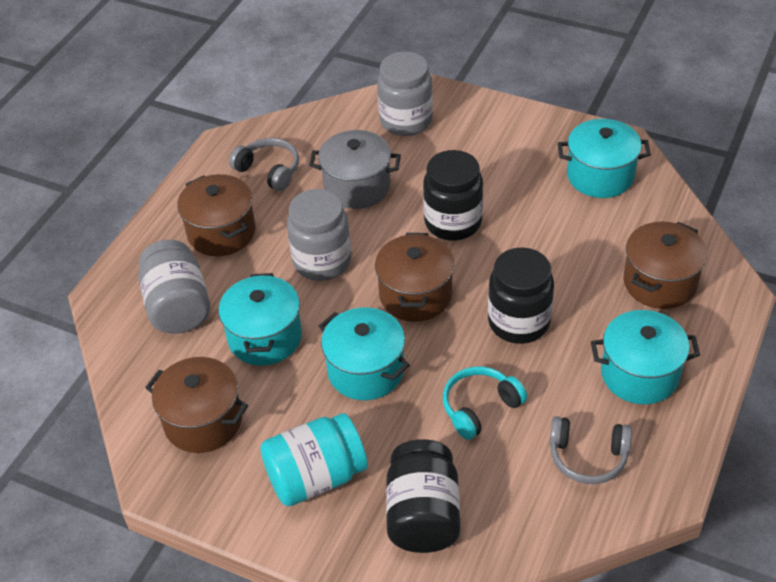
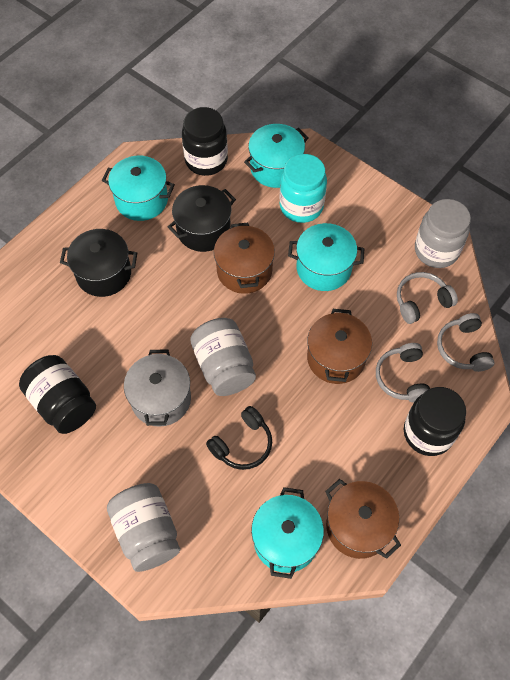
black headphones: 0 -> 1
black pot: 0 -> 2
brown pot: 4 -> 3
grey headphones: 2 -> 3
turquoise headphones: 1 -> 0

